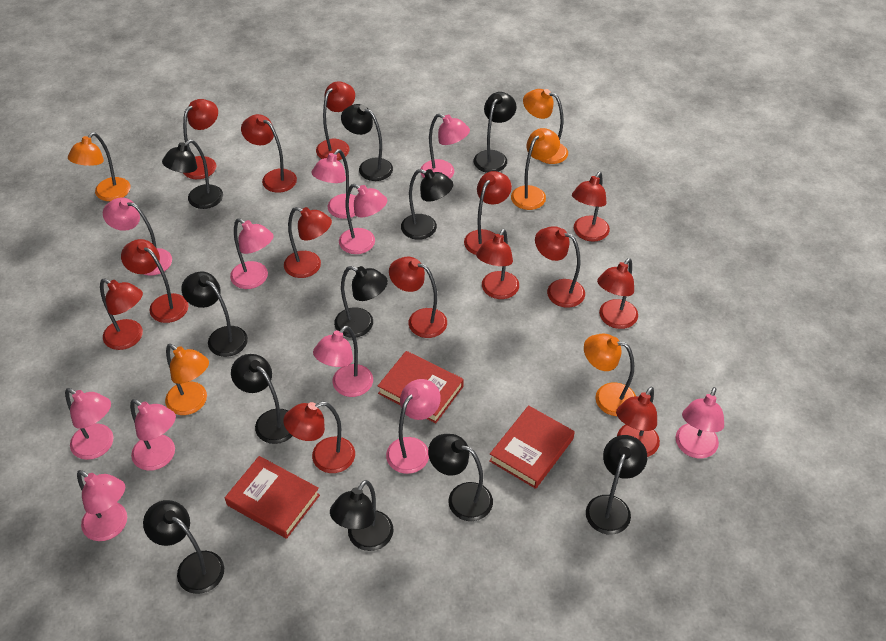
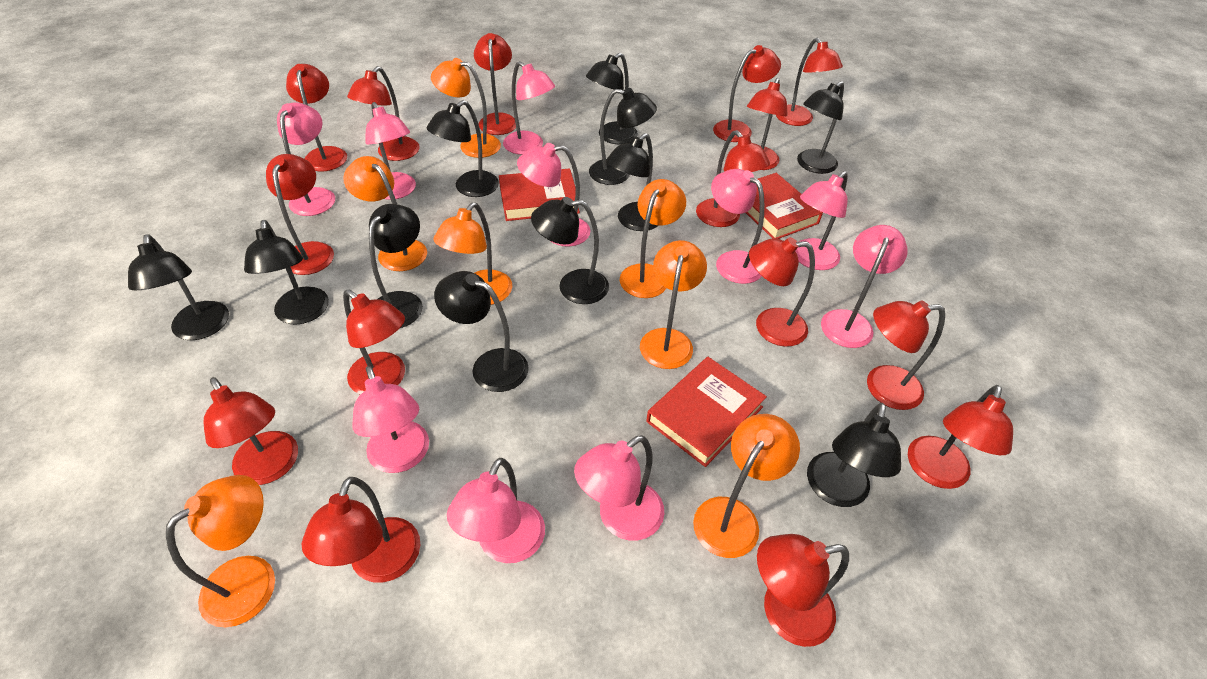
orange lamp: 5 -> 7
pink lamp: 11 -> 10
red lamp: 14 -> 15

